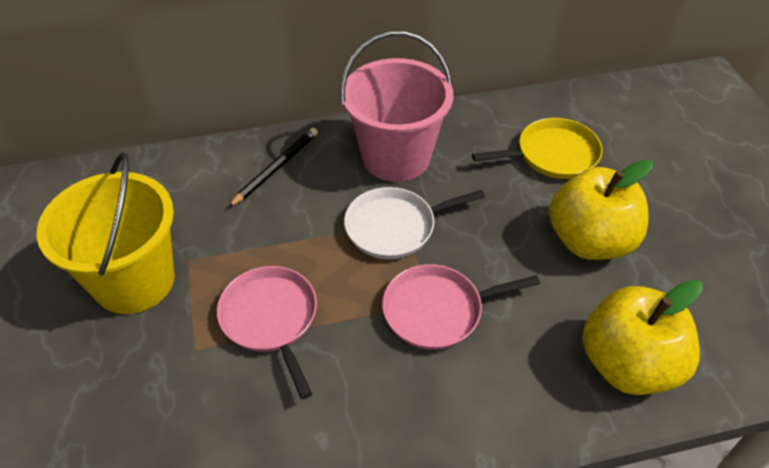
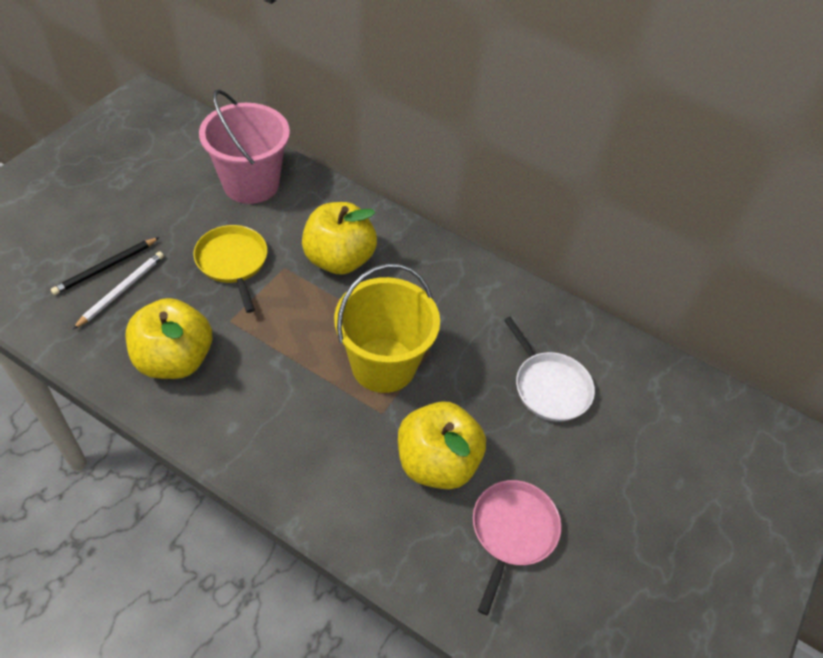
pink pan: 2 -> 1
white pencil: 0 -> 1
yellow apple: 2 -> 3

